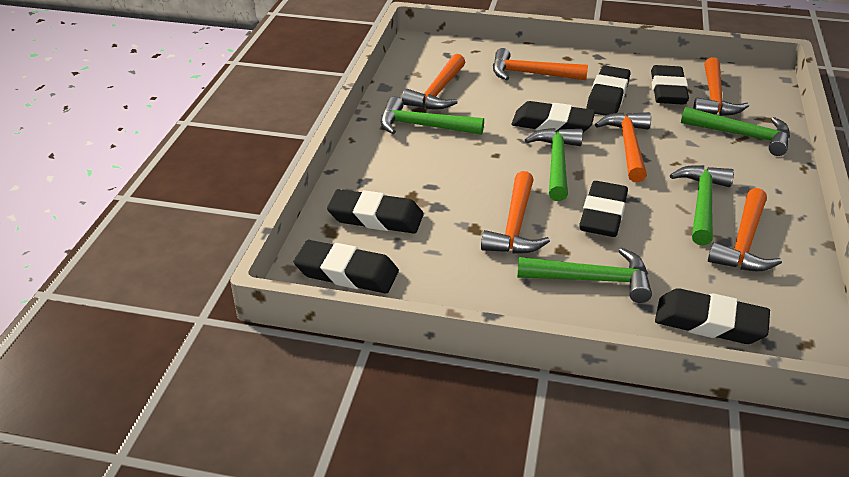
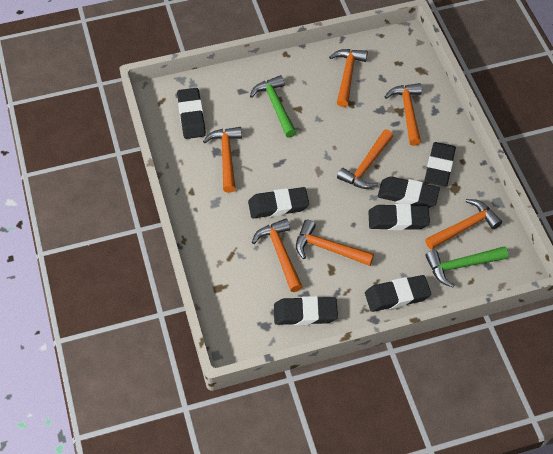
green hammer: 5 -> 2
orange hammer: 6 -> 7

